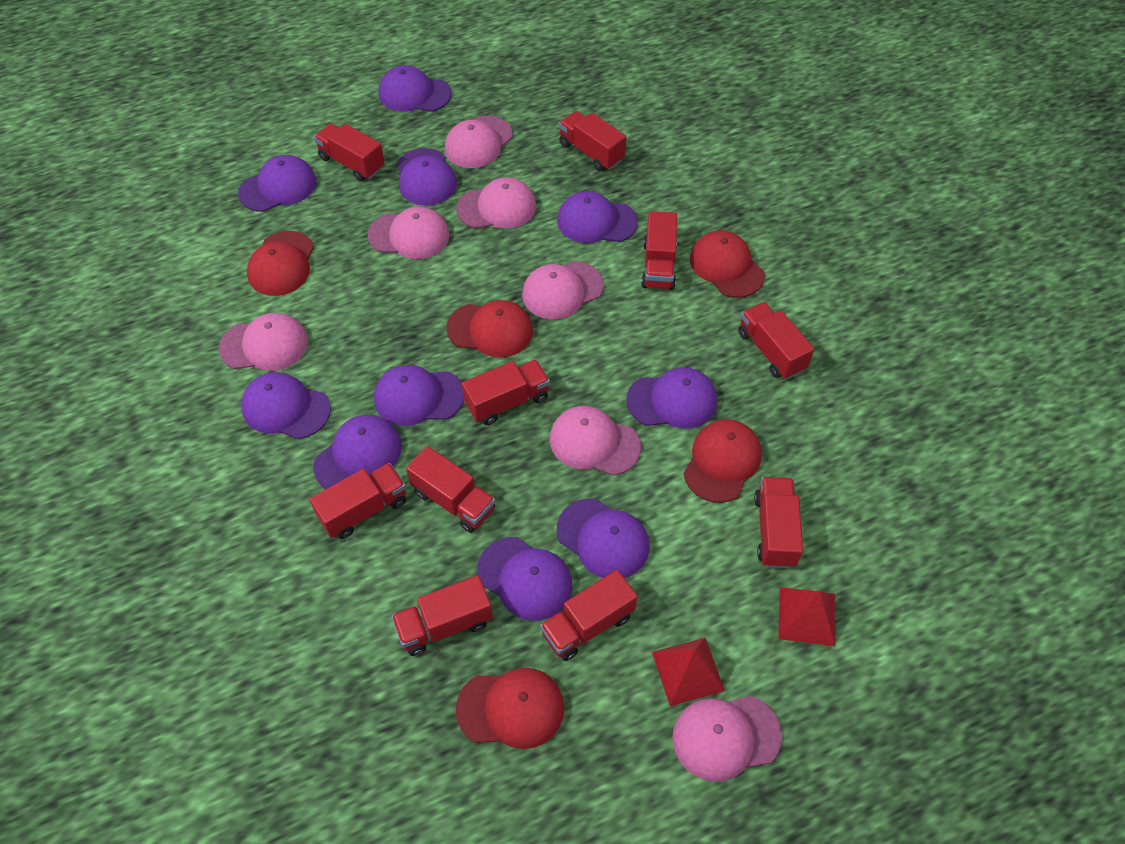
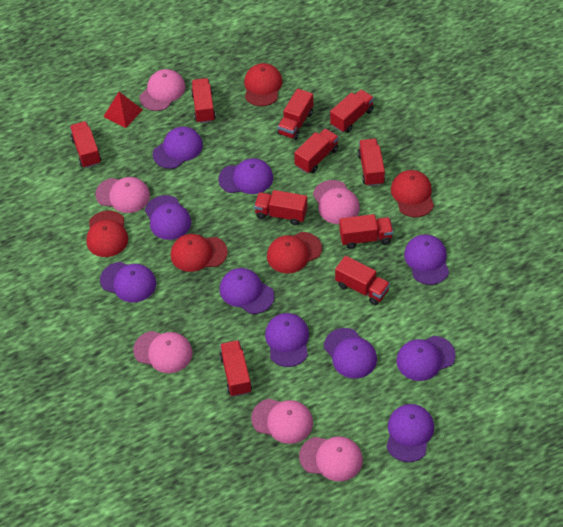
pink cap: 7 -> 6
red pyramid: 2 -> 1

